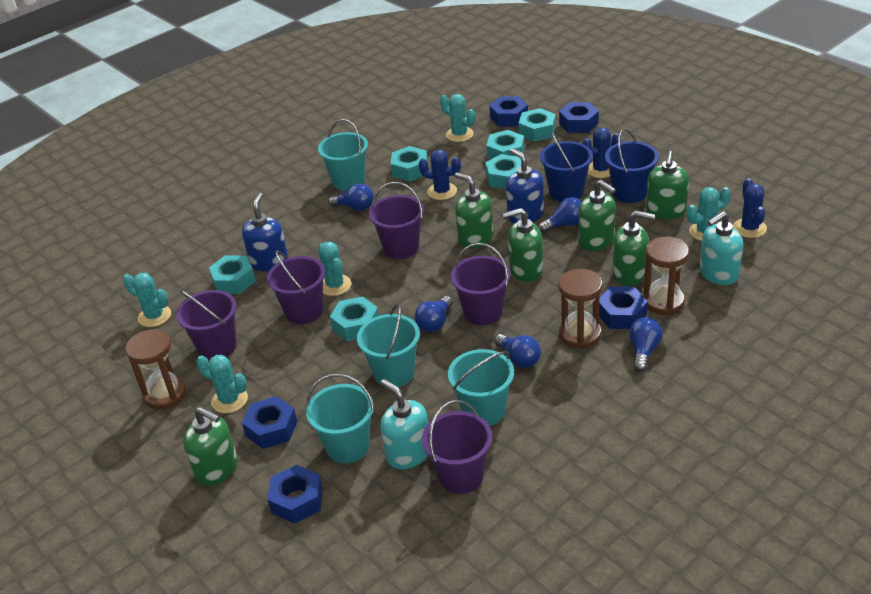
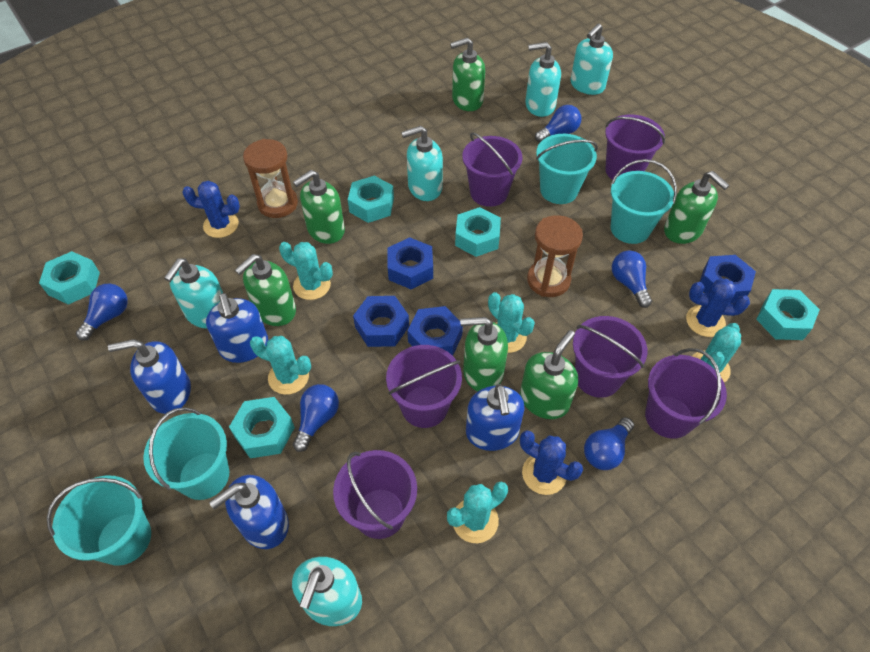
blue bucket: 2 -> 0
blue nut: 5 -> 4
blue soap dispenser: 2 -> 4
brown hourglass: 3 -> 2
purple bucket: 5 -> 6
turquoise nut: 6 -> 5
turquoise soap dispenser: 2 -> 5

